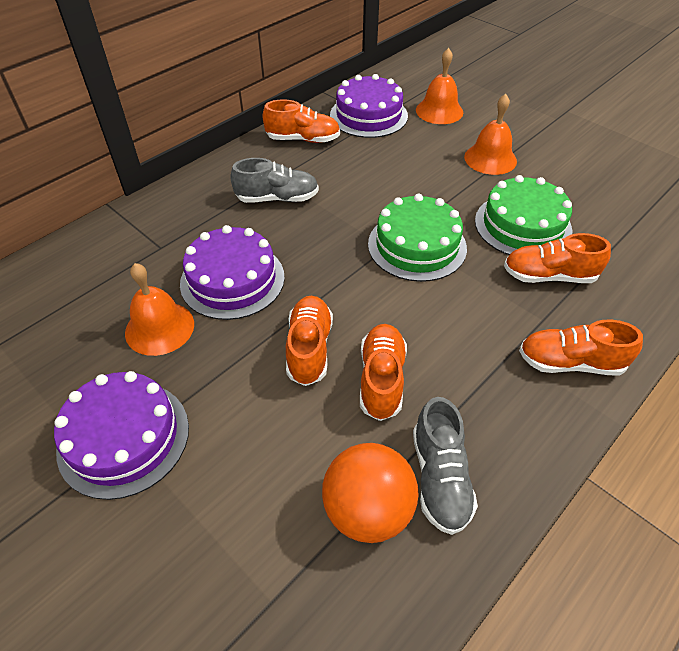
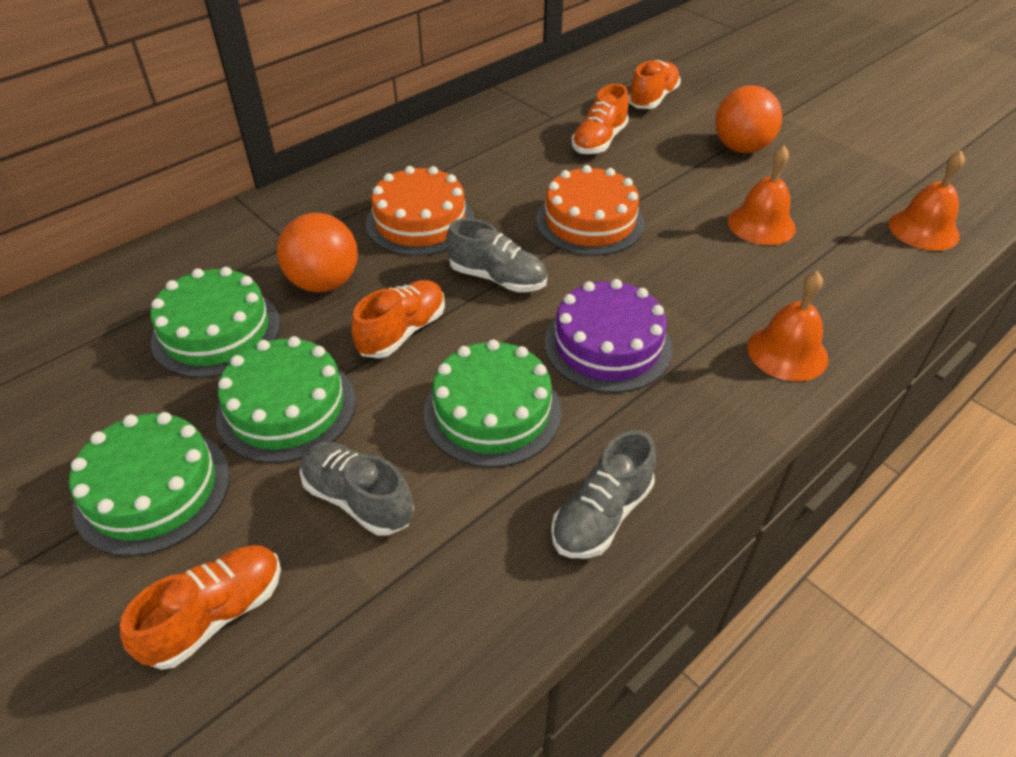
green cake: 2 -> 4
grey shoe: 2 -> 3
orange ball: 1 -> 2
orange cake: 0 -> 2
orange shoe: 5 -> 4
purple cake: 3 -> 1

